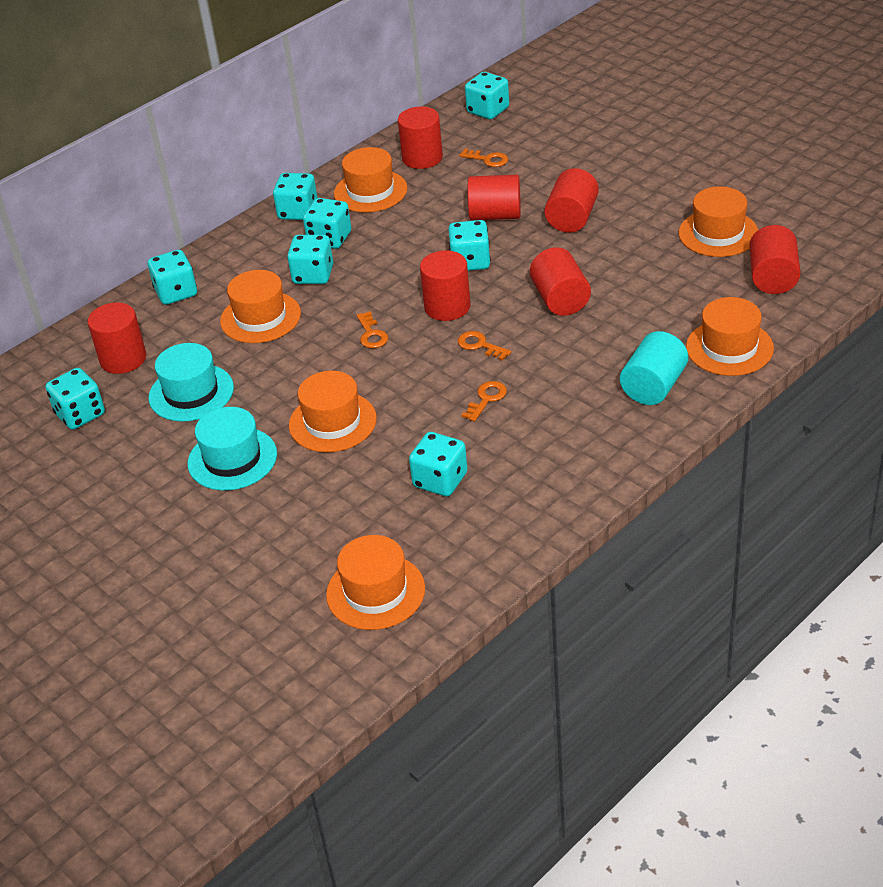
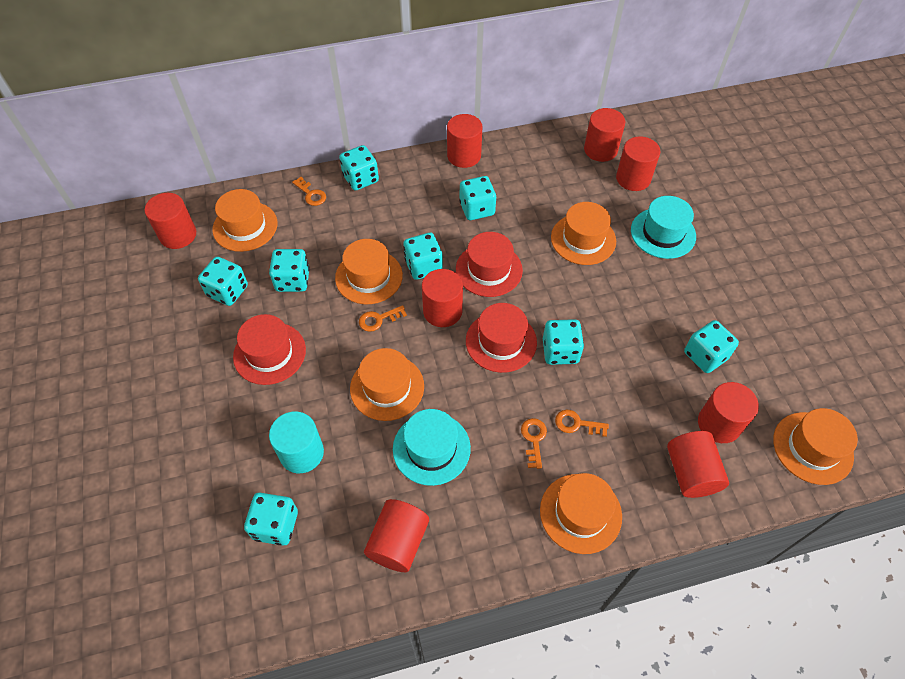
red cylinder: 7 -> 8
red hat: 0 -> 3

